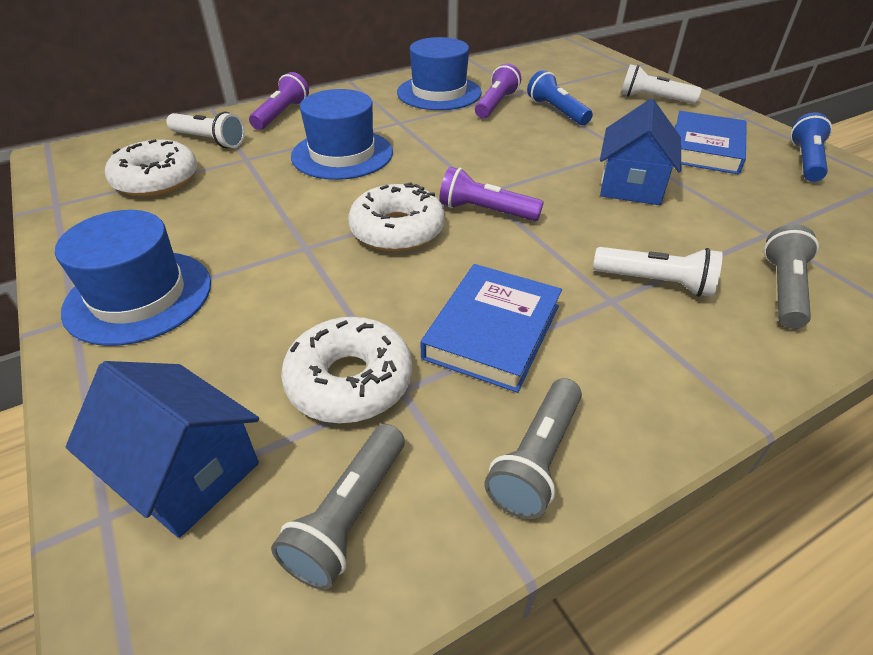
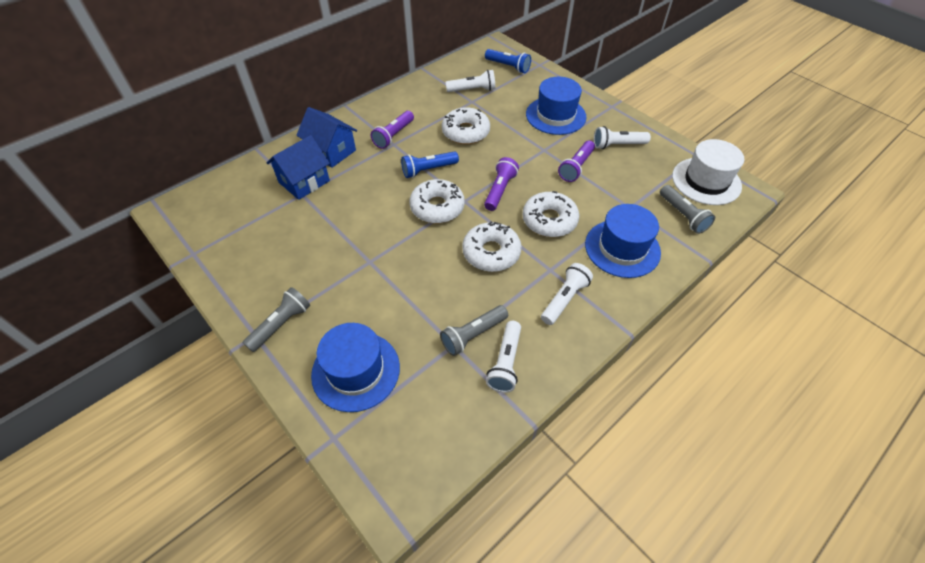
blue book: 2 -> 0
white donut: 3 -> 4
white flashlight: 3 -> 4
white hat: 0 -> 1

